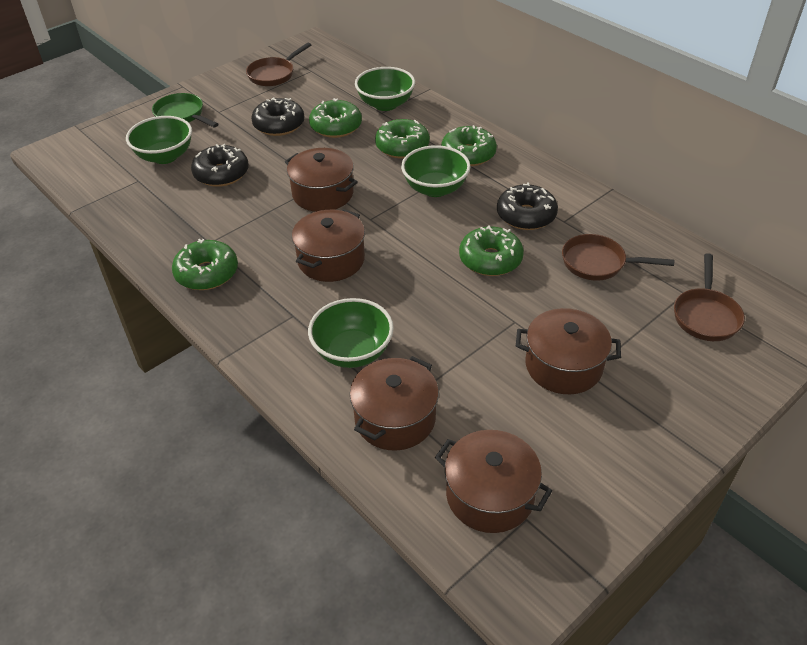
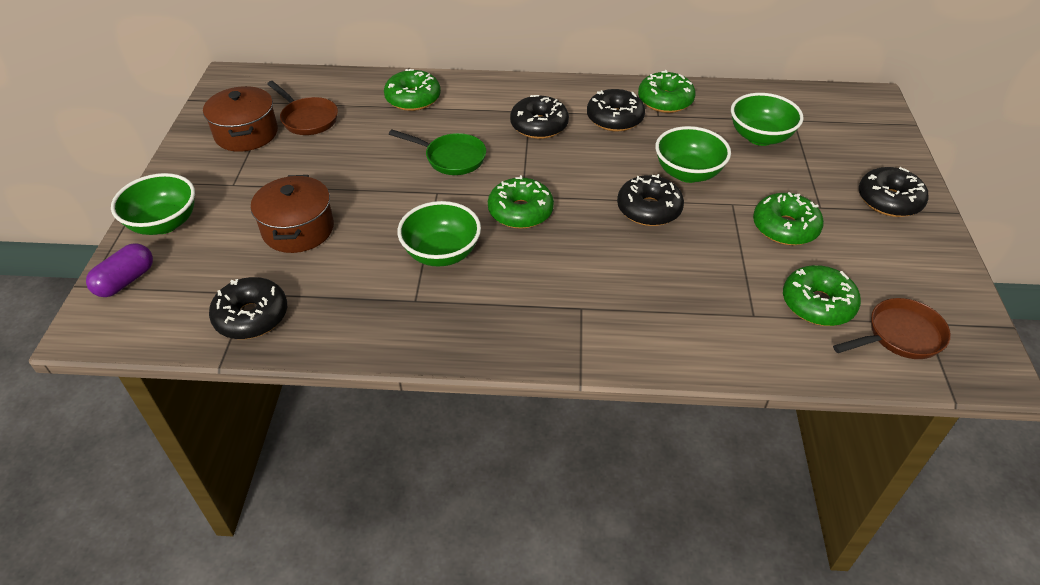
black donut: 3 -> 5
brown pan: 3 -> 2
brown pot: 5 -> 2
purple capsule: 0 -> 1

